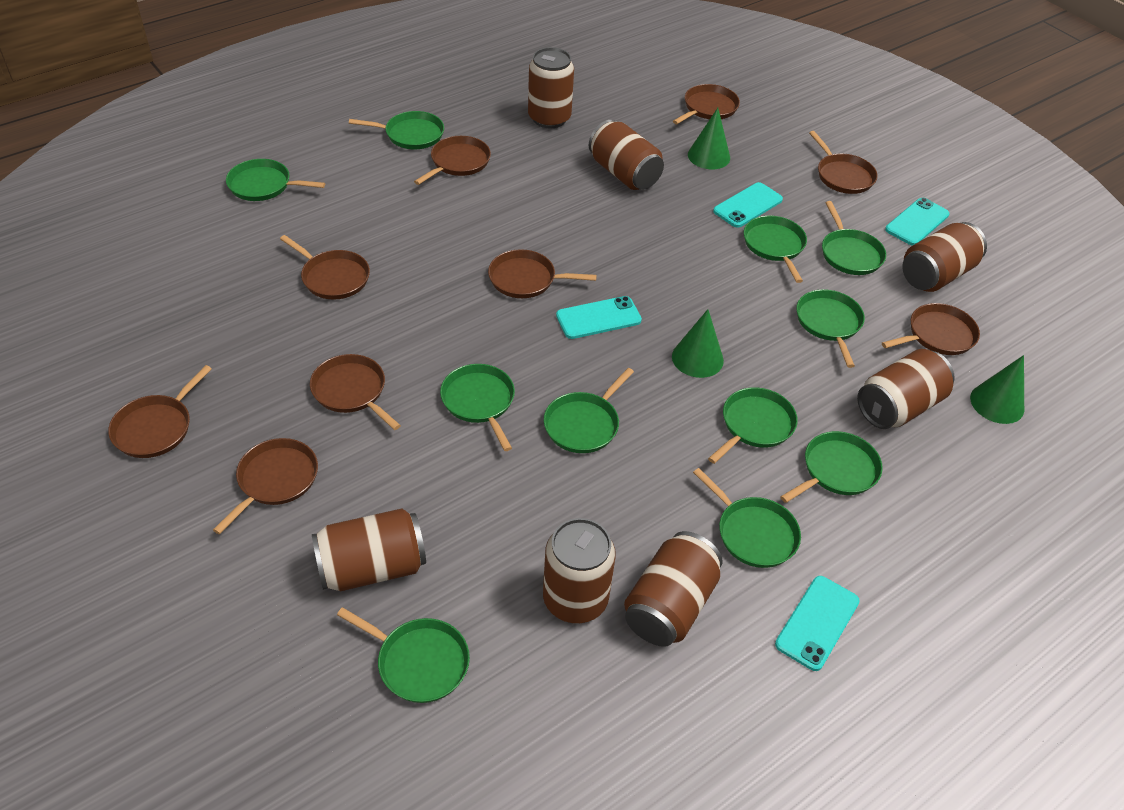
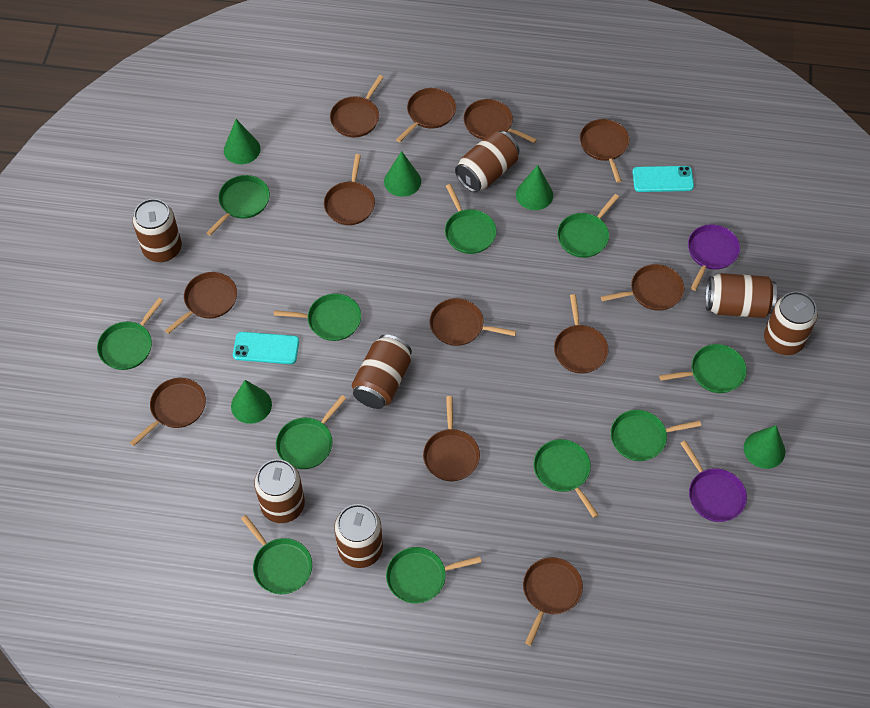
brown pan: 9 -> 12
green cone: 3 -> 5
purple pan: 0 -> 2
turquoise phone: 4 -> 2

